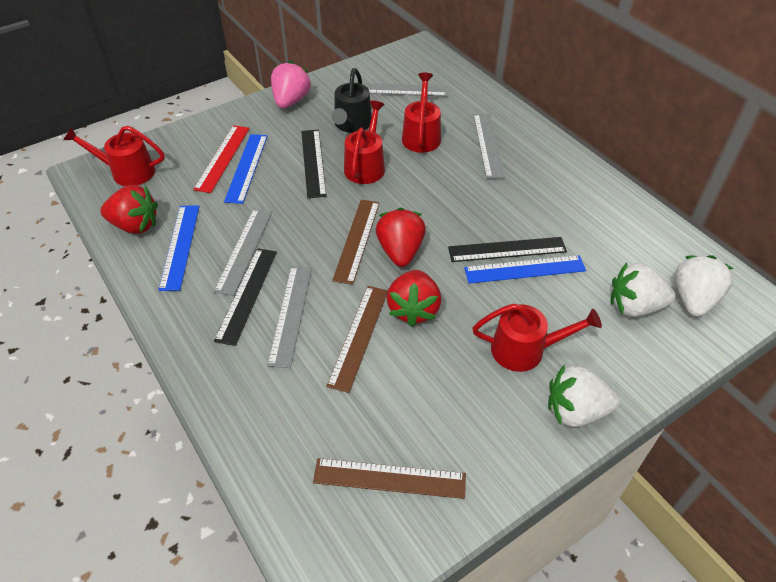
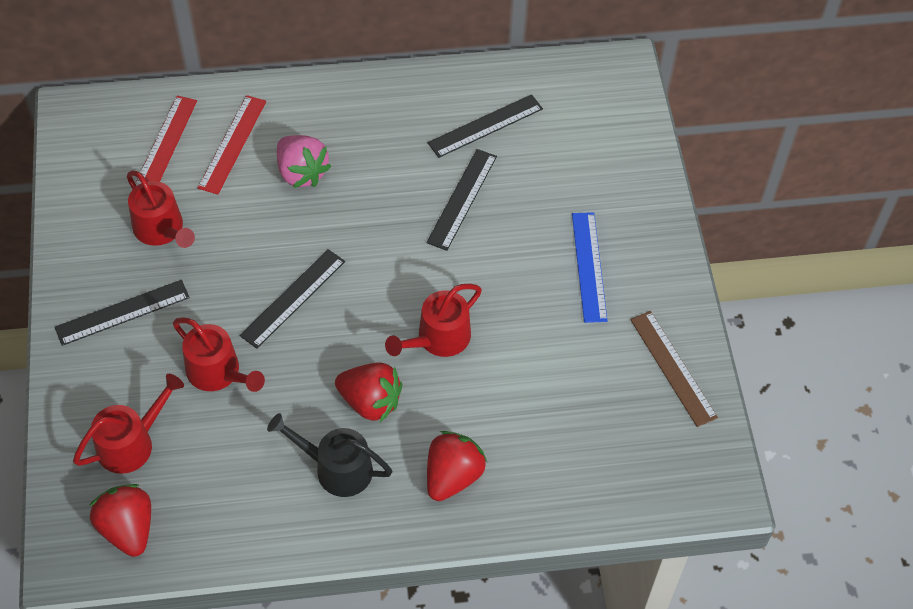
black ruler: 3 -> 4
blue ruler: 3 -> 1
brown ruler: 3 -> 1
grey ruler: 4 -> 0
red ruler: 1 -> 2
white strawberry: 3 -> 0

